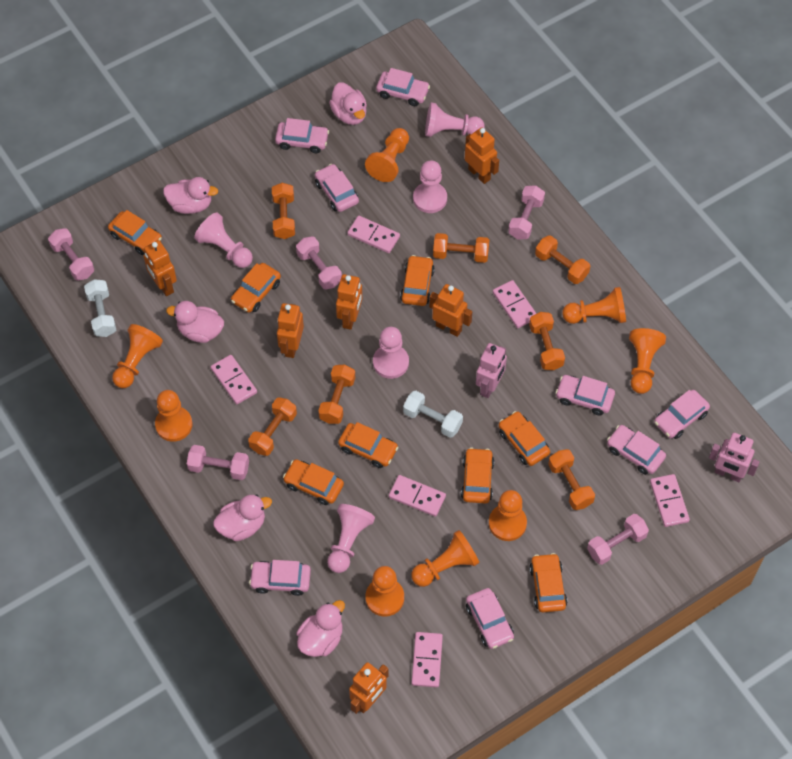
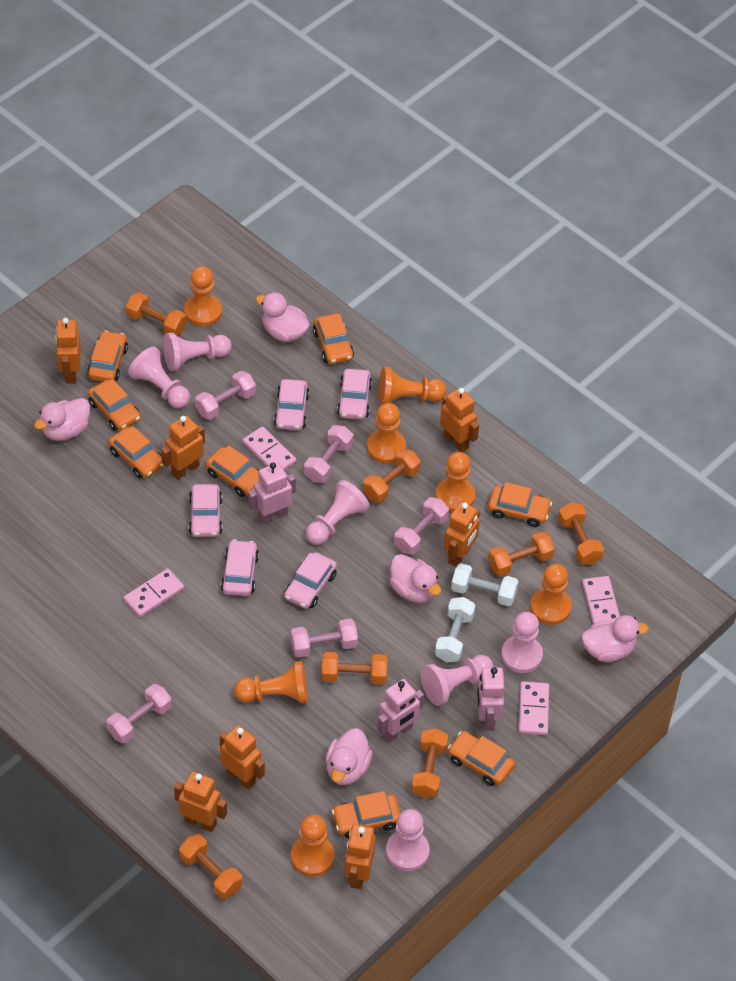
orange pawn: 8 -> 7
orange robot: 6 -> 7
pink car: 8 -> 5
pink domino: 6 -> 4
pink pawn: 5 -> 6
pink robot: 2 -> 3

